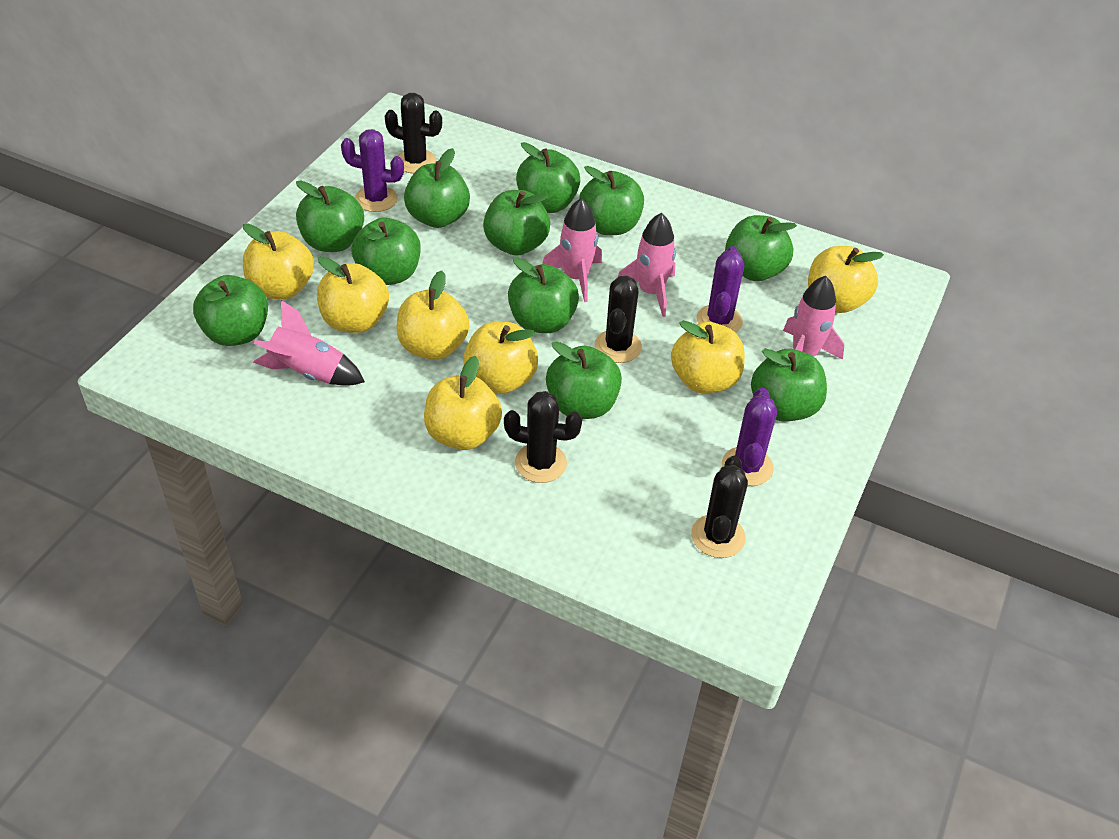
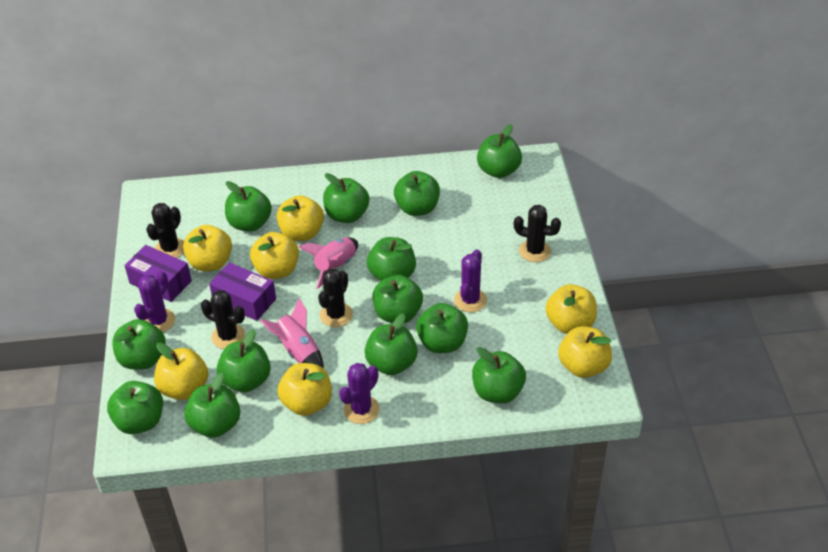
green apple: 11 -> 13
pink rocket: 4 -> 2
purple box: 0 -> 2

